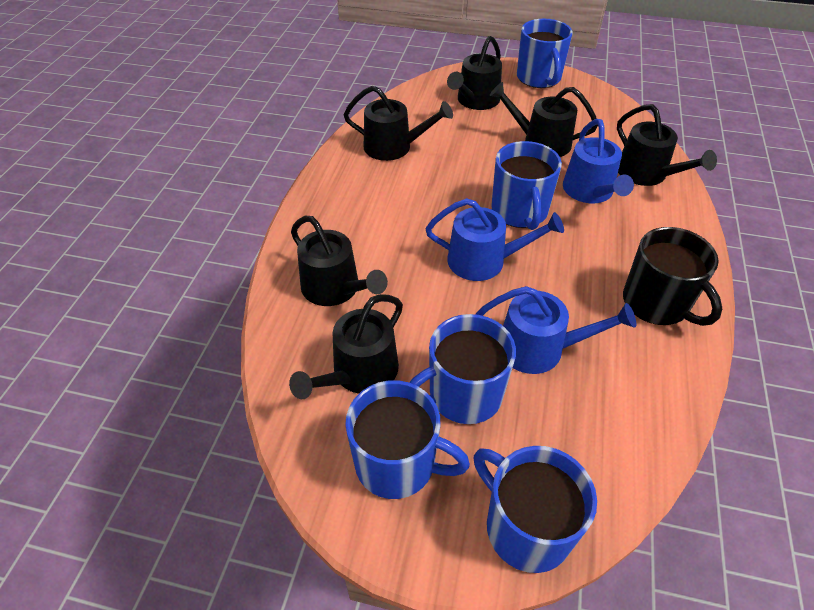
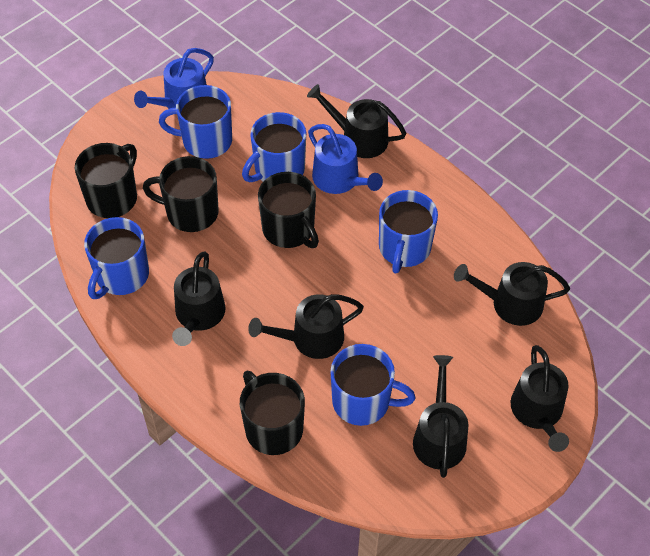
black mug: 1 -> 4
blue watering can: 3 -> 2

